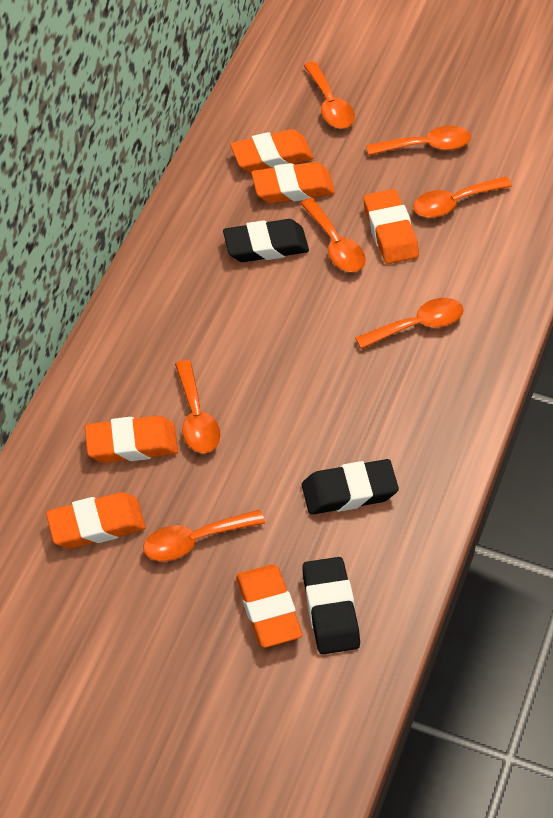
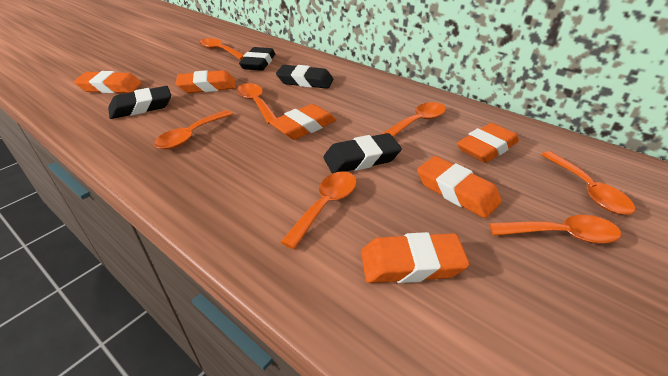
black eraser: 3 -> 4

